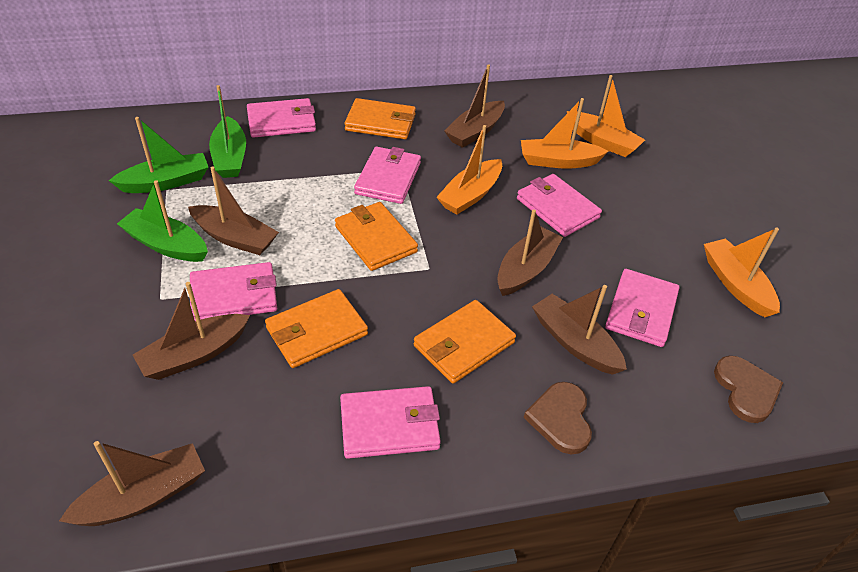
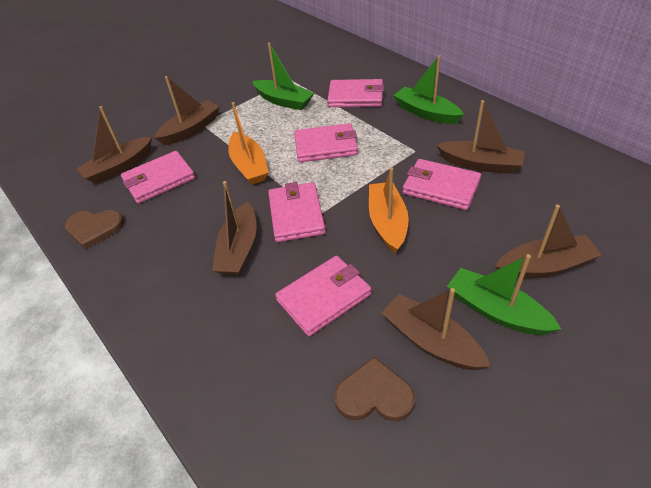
orange boat: 4 -> 2
orange wallet: 4 -> 0

